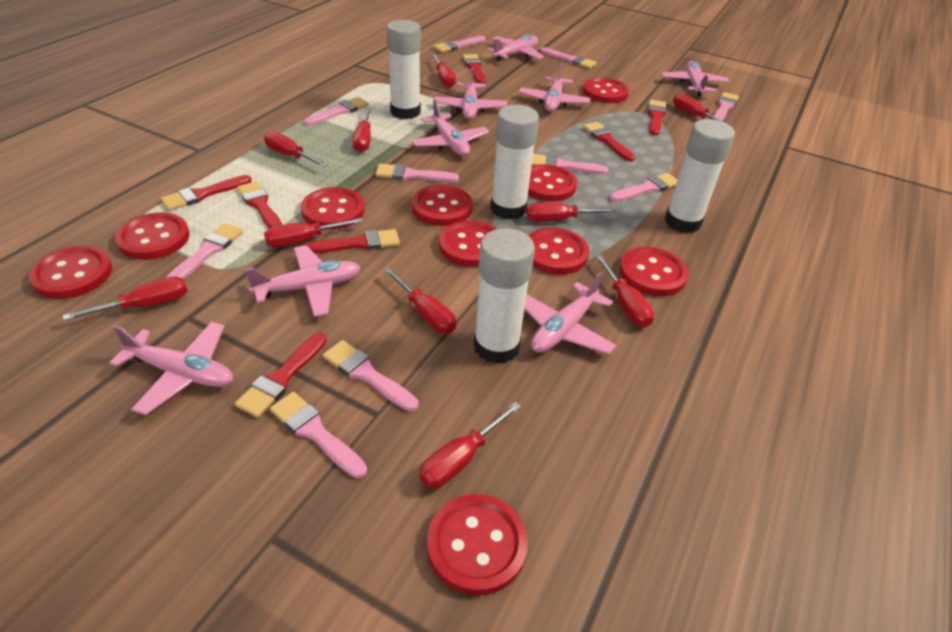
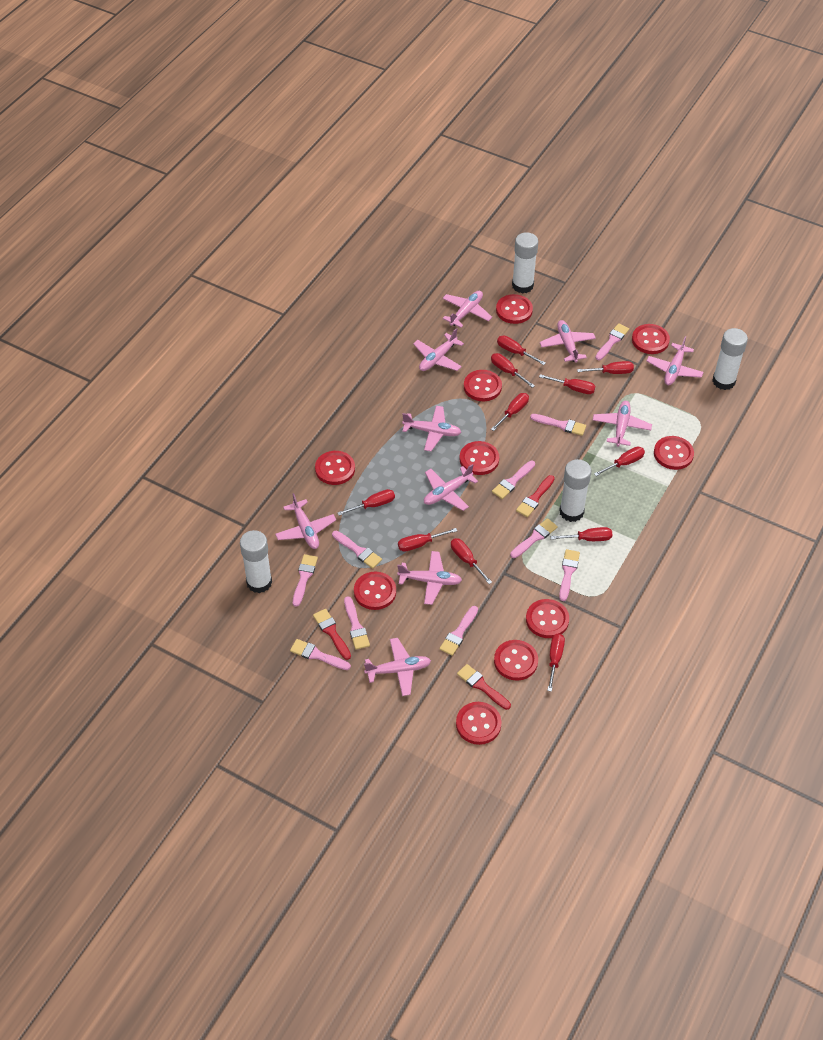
pink plane: 8 -> 10
red brush: 7 -> 3
red screwdriver: 10 -> 11

